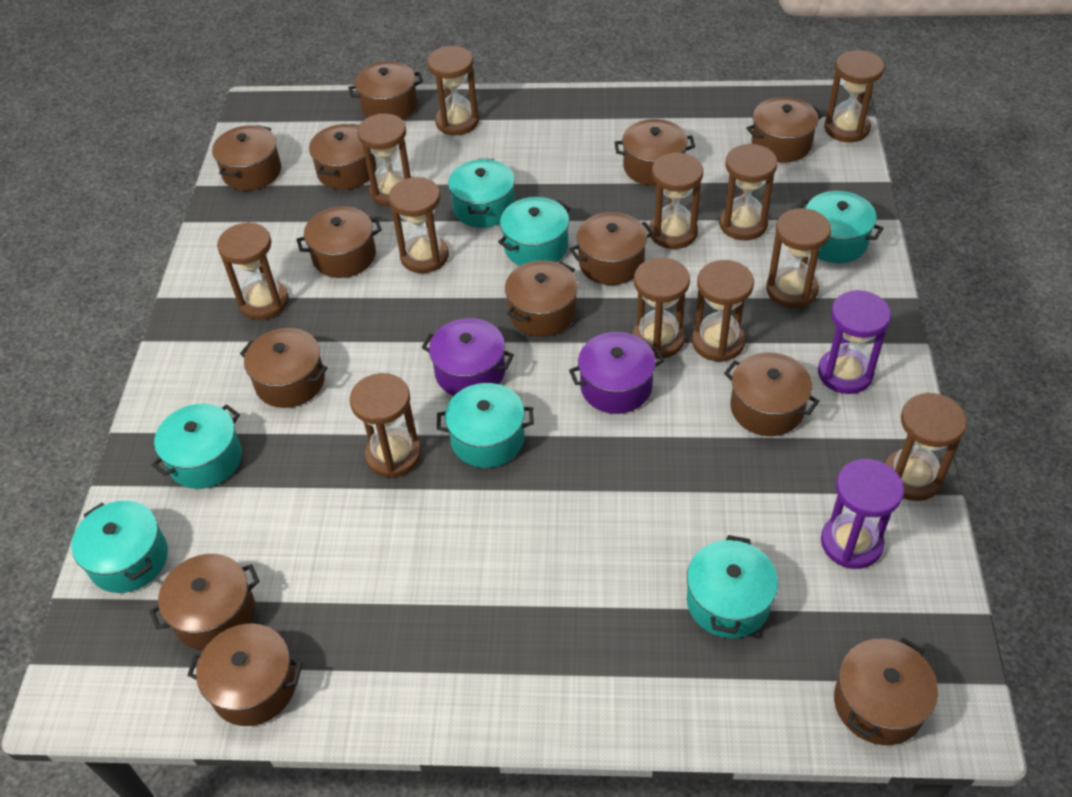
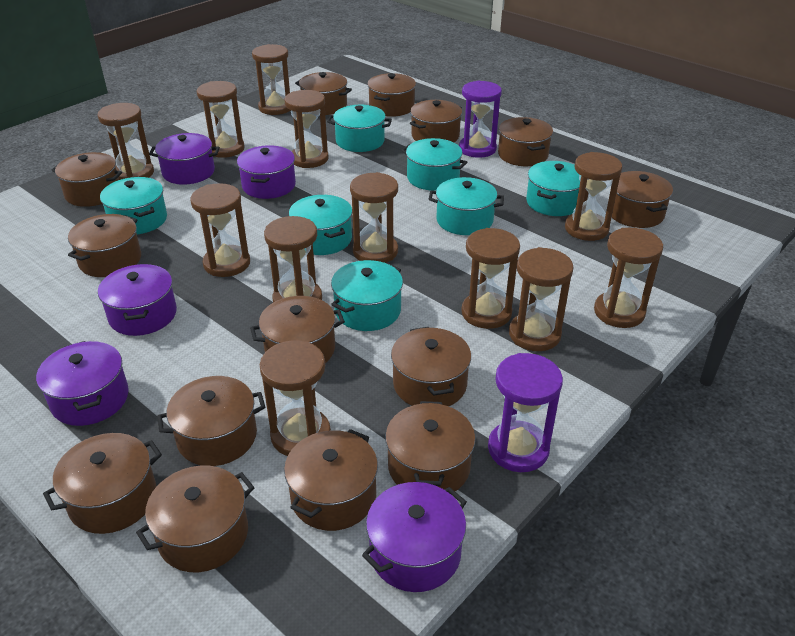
brown pot: 13 -> 14
purple pot: 2 -> 5

